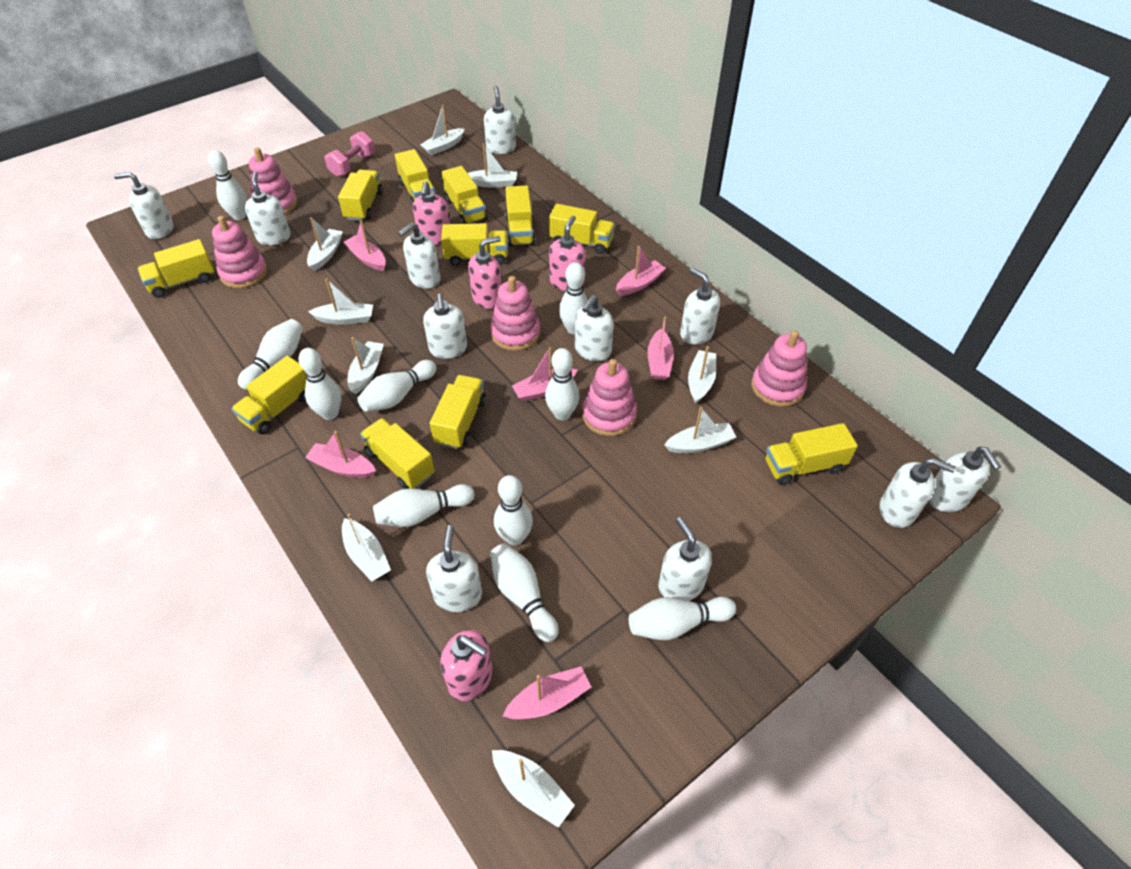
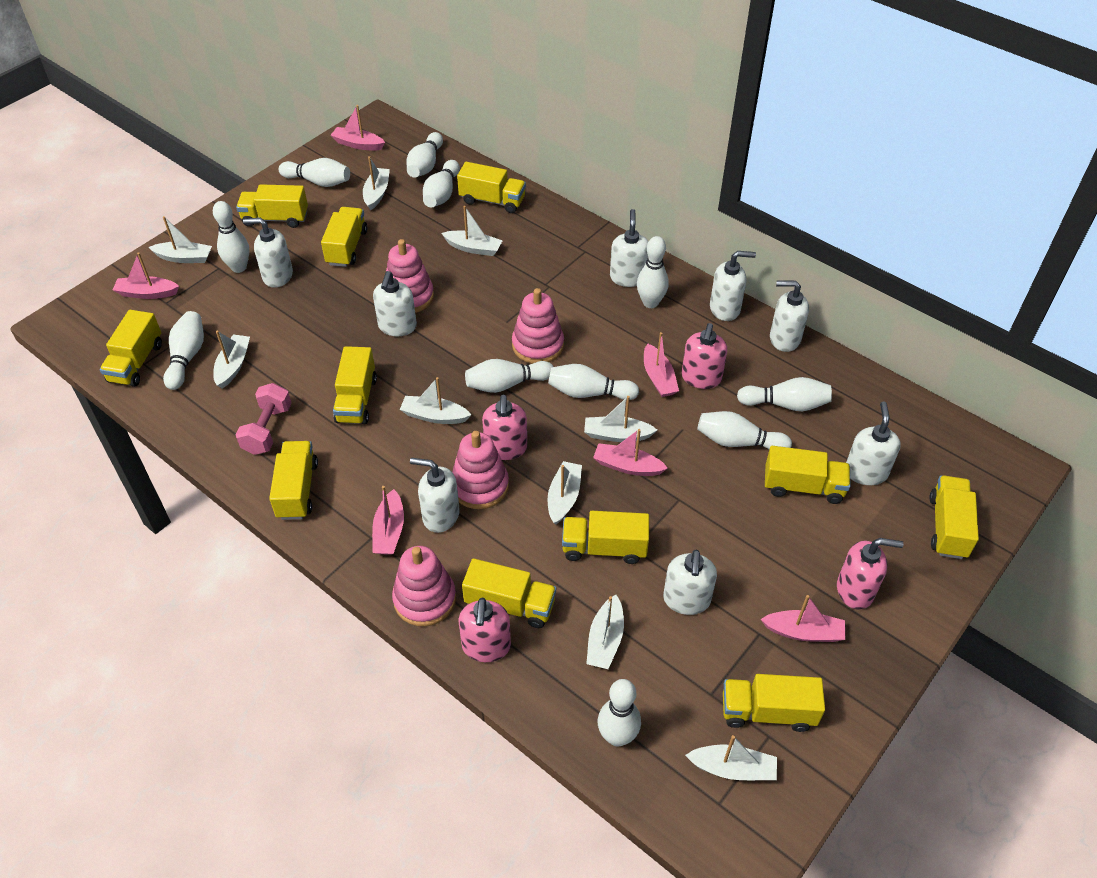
pink stacking toy: 5 -> 4
white bowling pin: 10 -> 11
white soap dispenser: 11 -> 8

